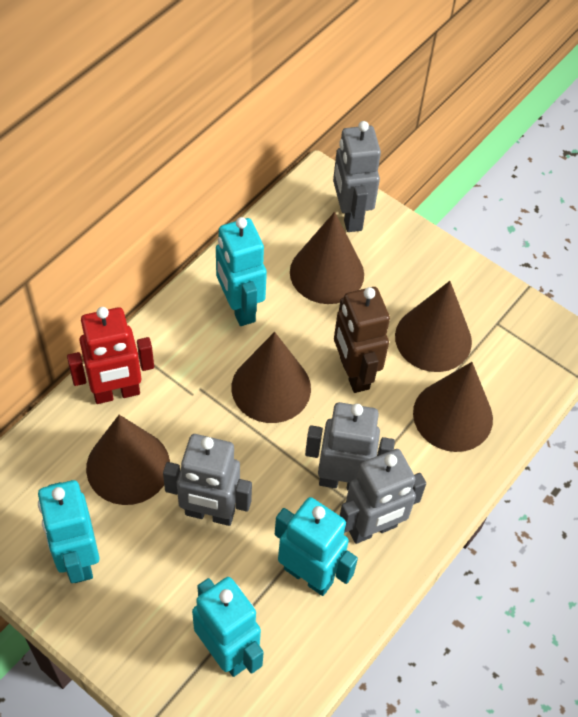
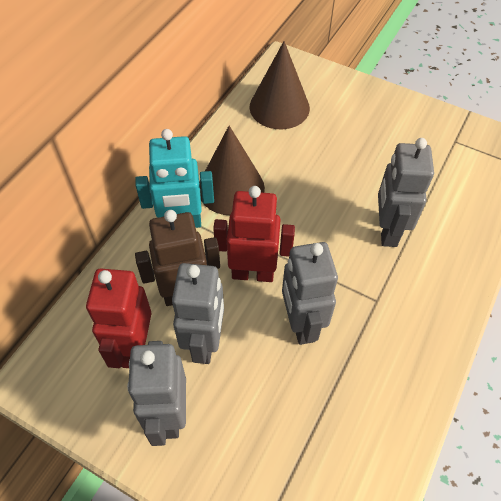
brown cone: 5 -> 2
red robot: 1 -> 2
turquoise robot: 4 -> 1

